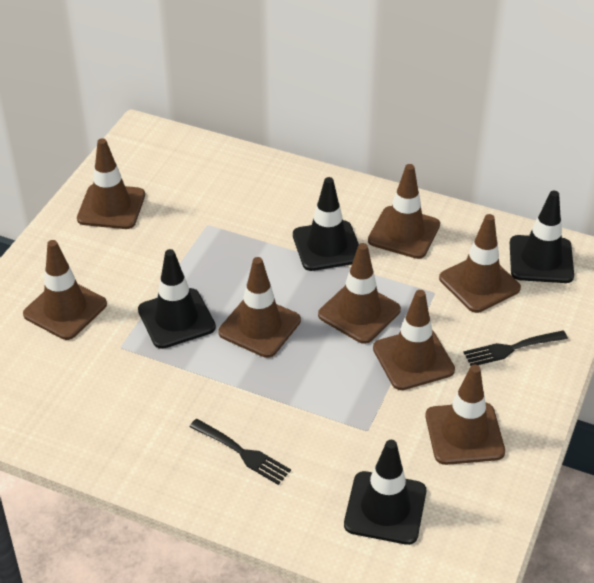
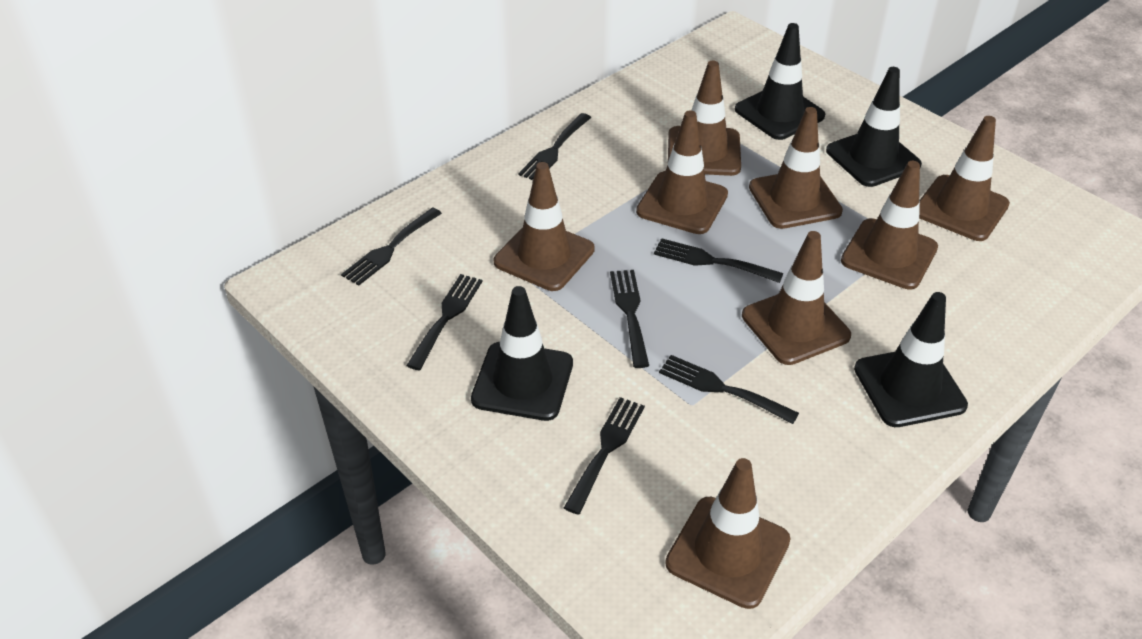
black fork: 2 -> 7

